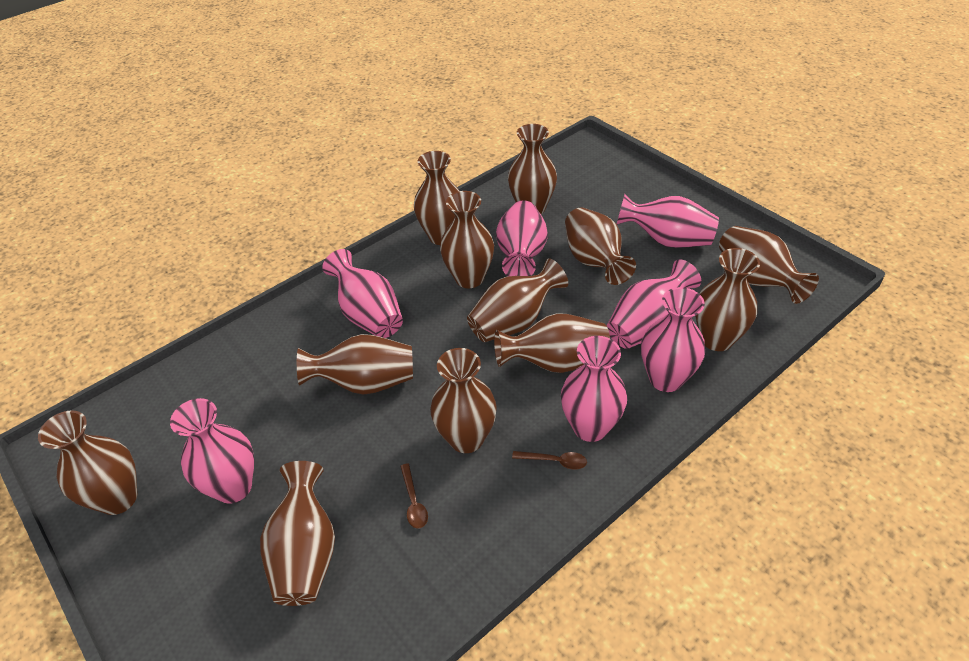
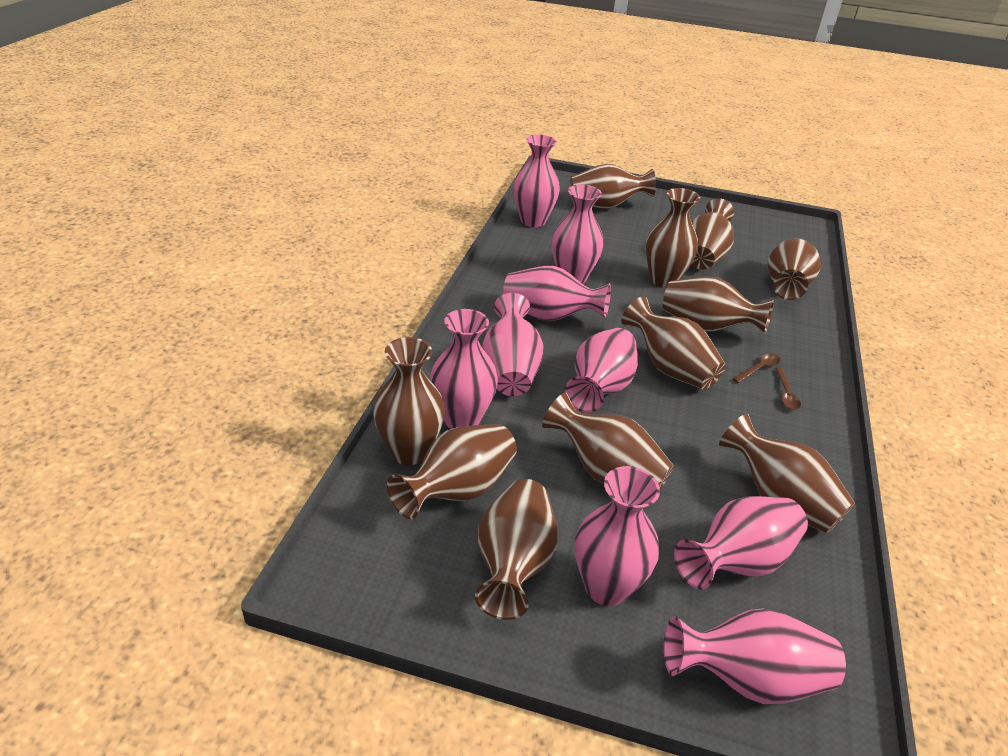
brown vase: 12 -> 11
pink vase: 7 -> 9

